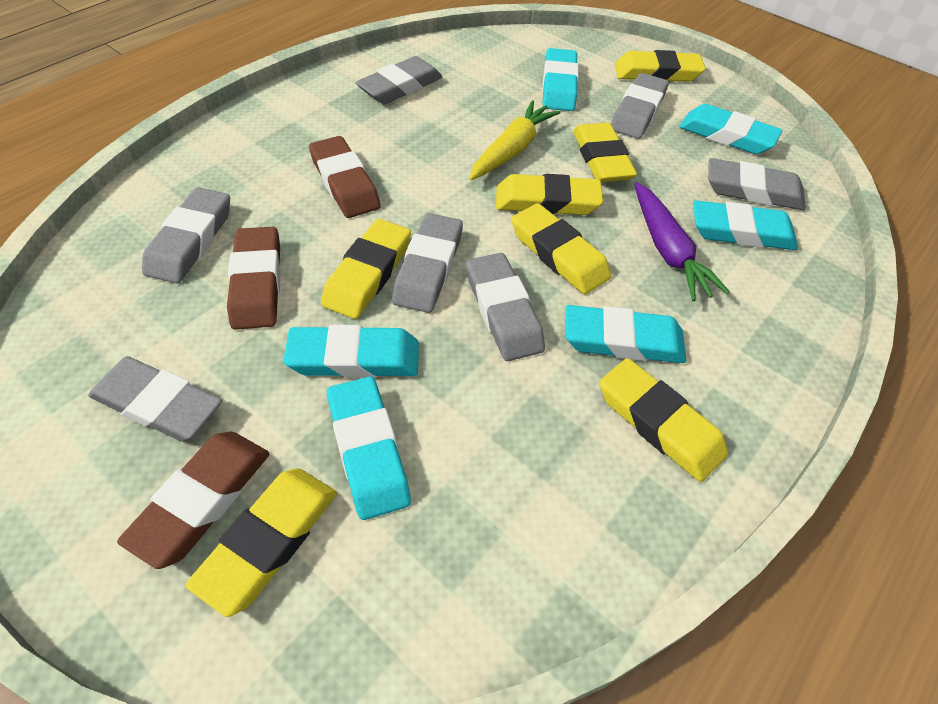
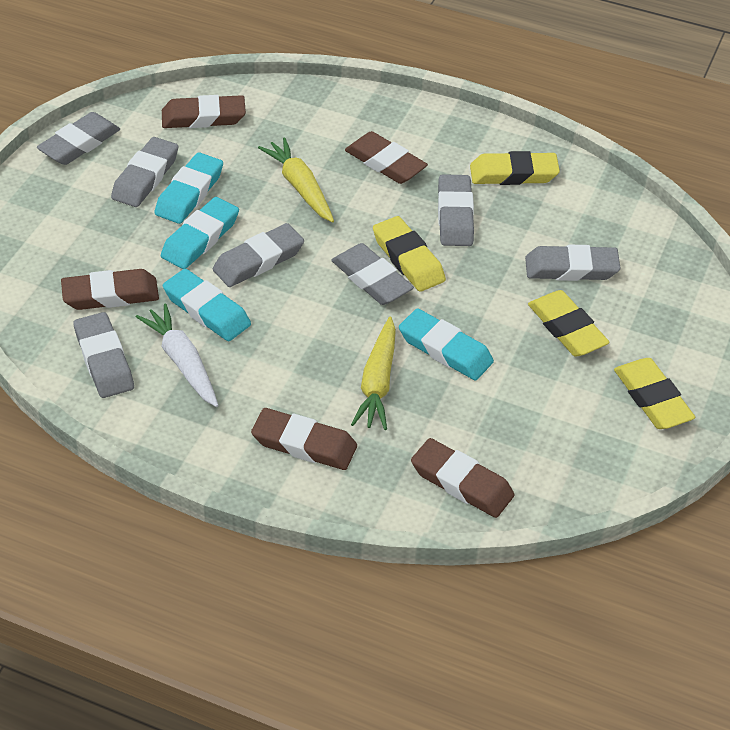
brown eraser: 3 -> 5
purple carrot: 1 -> 0
turquoise eraser: 6 -> 4
white carrot: 0 -> 1
yellow carrot: 1 -> 2
yellow eraser: 7 -> 4

